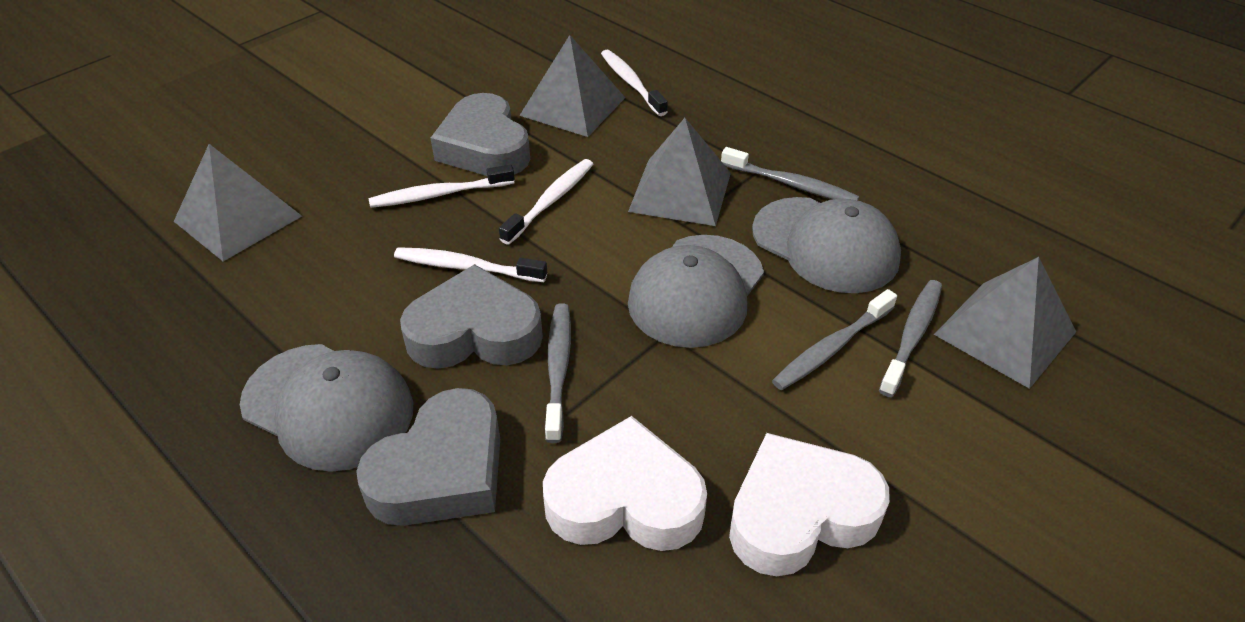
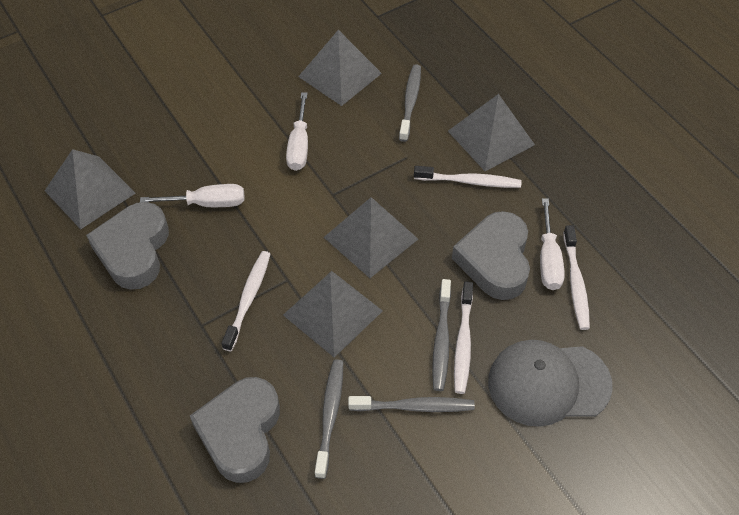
grey cap: 3 -> 1
grey pyramid: 4 -> 5
white heart: 2 -> 0
white screwdriver: 0 -> 3

